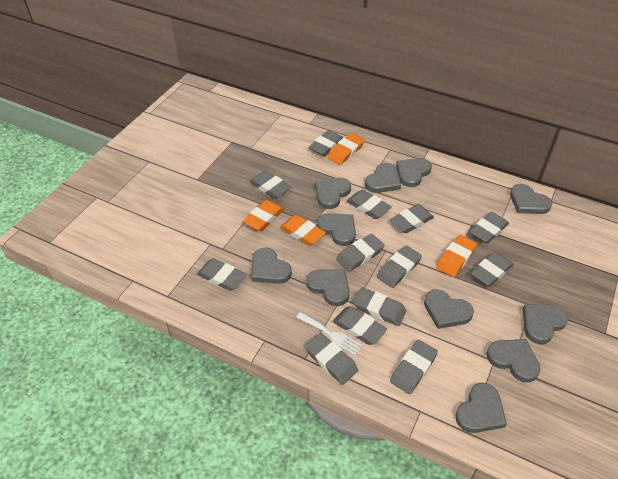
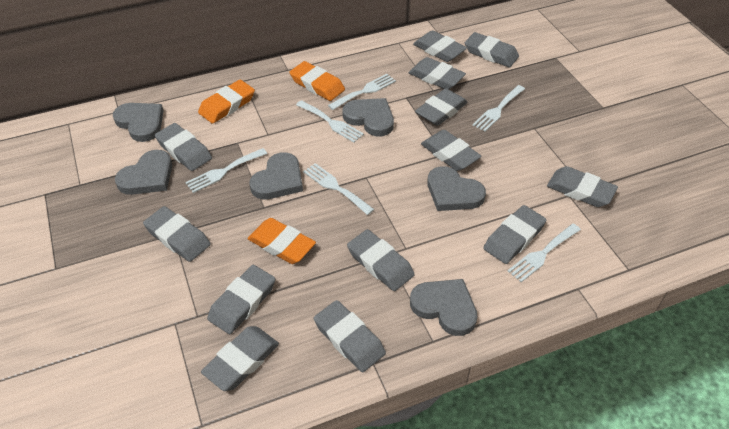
grey heart: 11 -> 6
orange eraser: 4 -> 3
white fork: 1 -> 6

